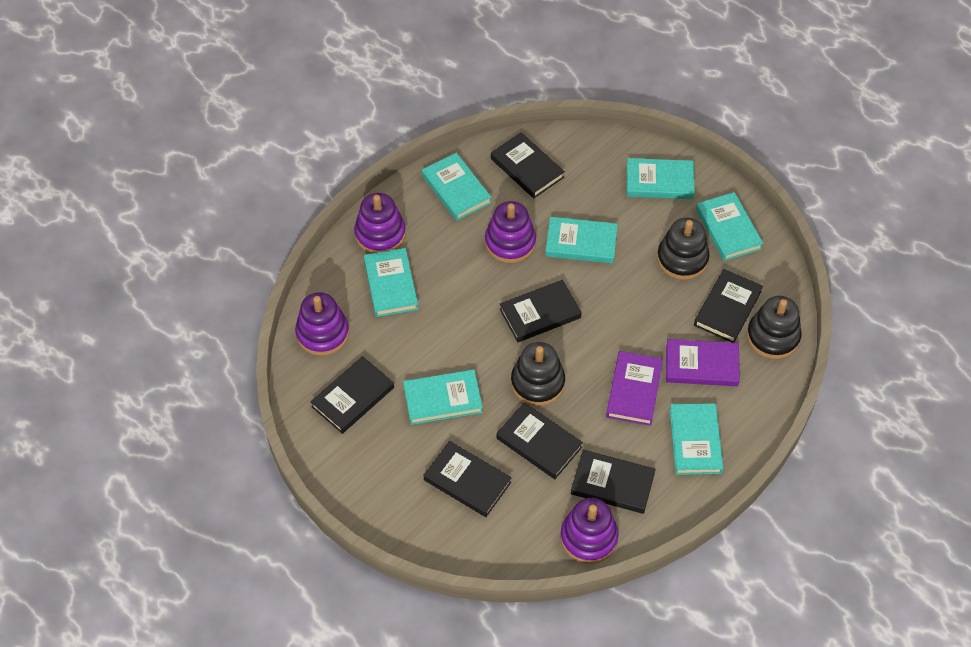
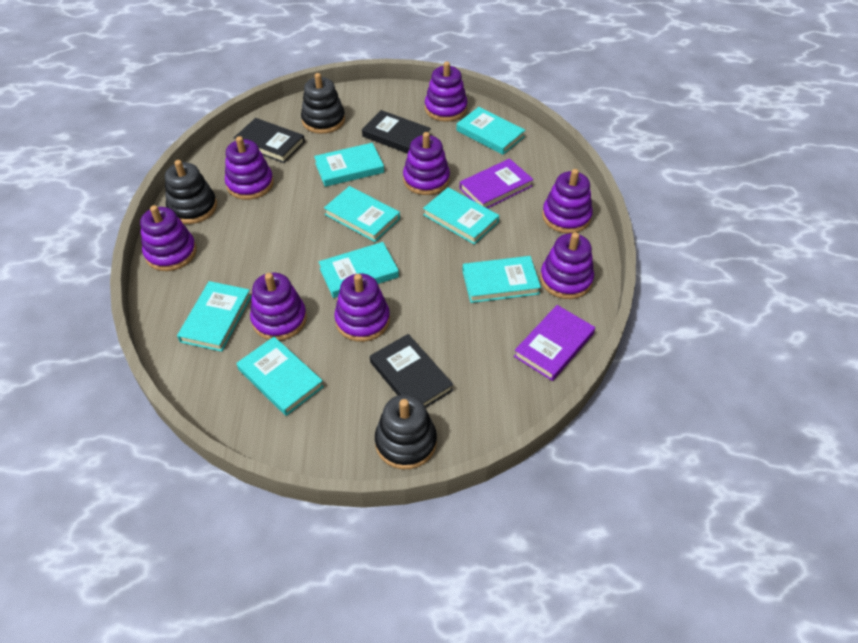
black book: 7 -> 3
purple stacking toy: 4 -> 8
turquoise book: 7 -> 8

